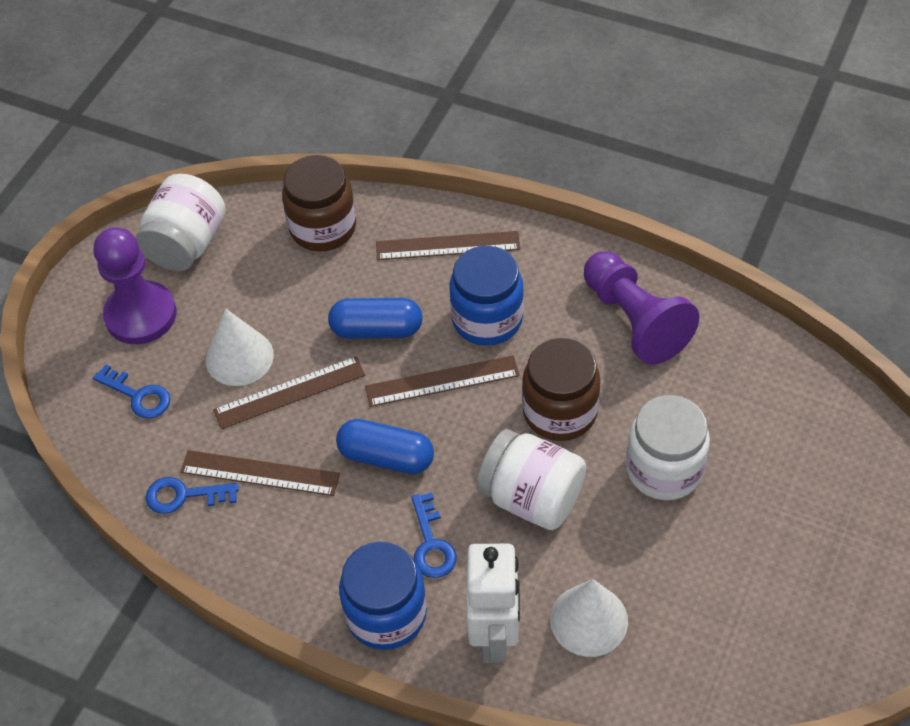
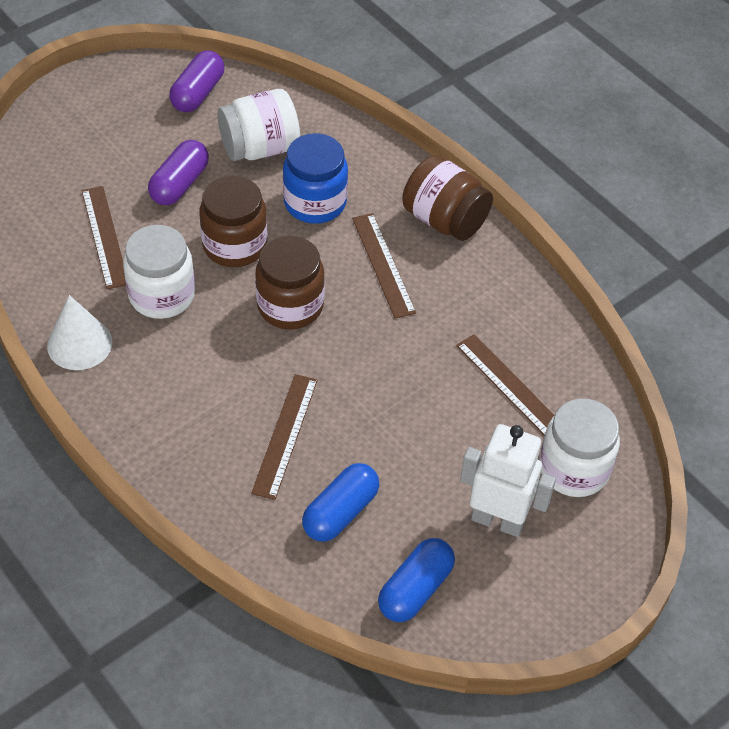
blue jar: 2 -> 1
blue key: 3 -> 0
brown jar: 2 -> 3
purple capsule: 0 -> 2
purple pawn: 2 -> 0
white cone: 2 -> 1

